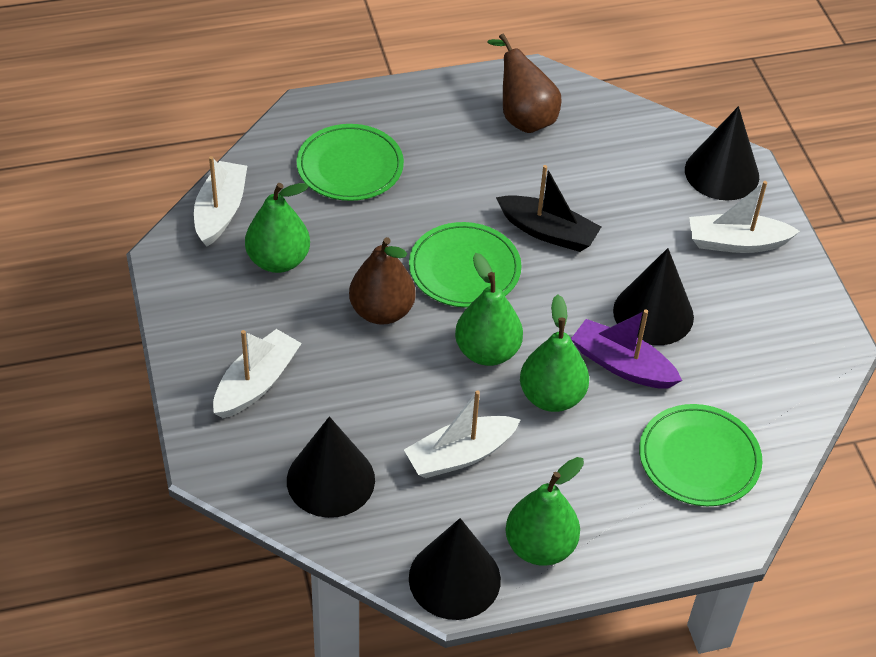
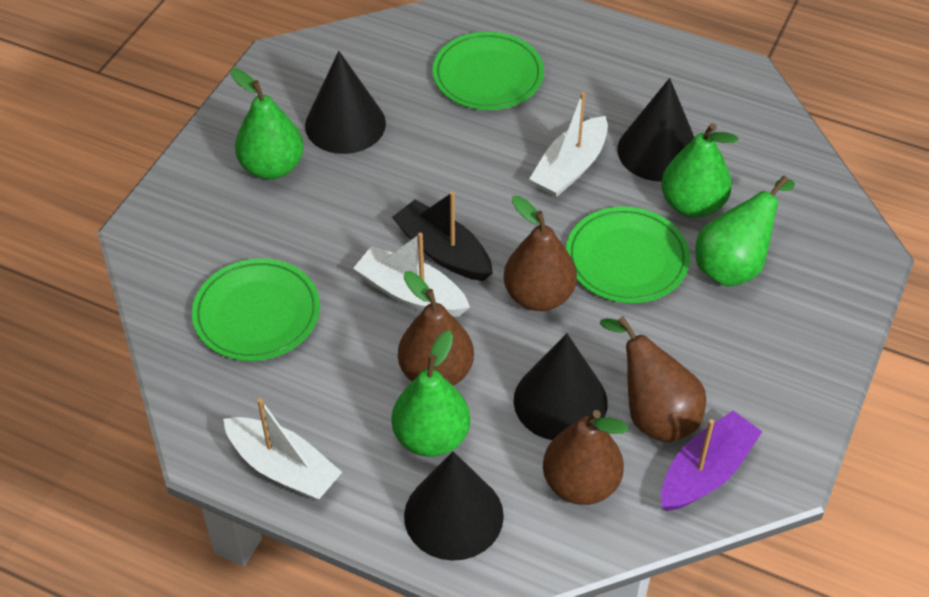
brown pear: 2 -> 4
white boat: 4 -> 3

